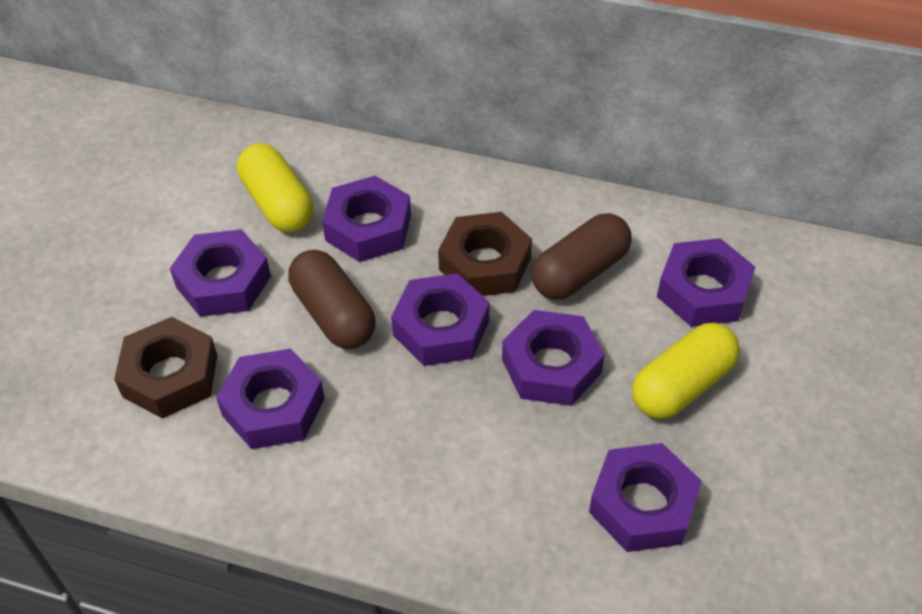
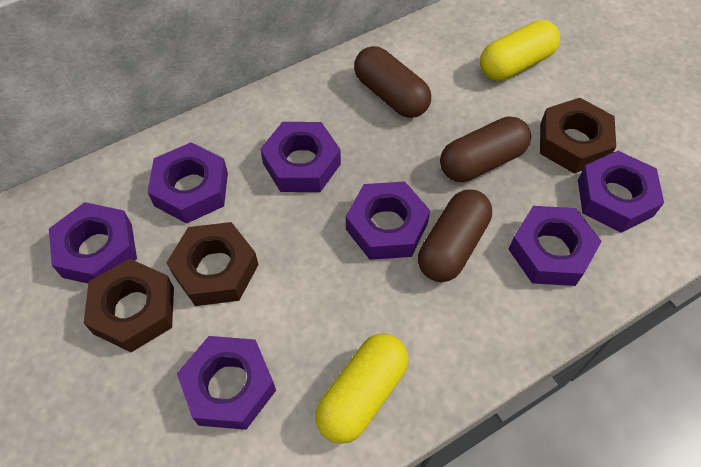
brown capsule: 2 -> 3
brown nut: 2 -> 3

